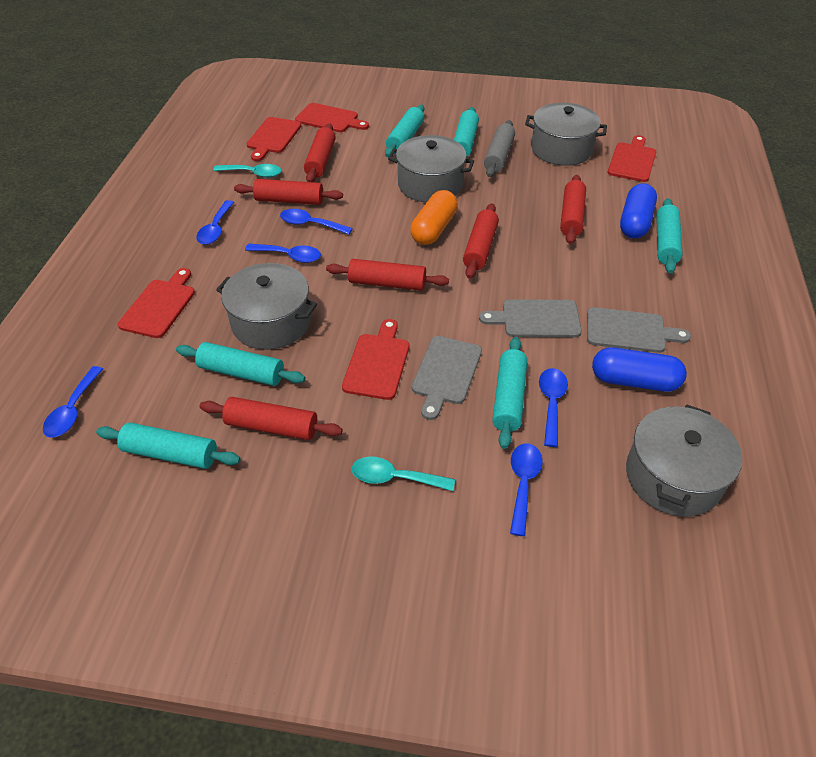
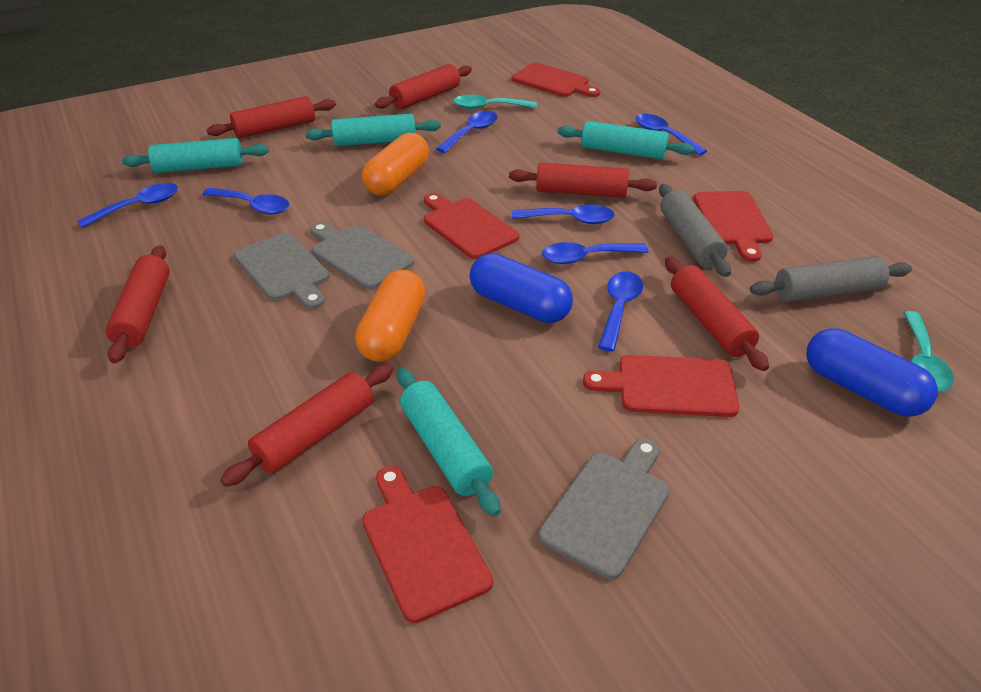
blue spoon: 6 -> 7
grey pot: 4 -> 0
grey rolling pin: 1 -> 2
orange capsule: 1 -> 2
turquoise rolling pin: 6 -> 4

